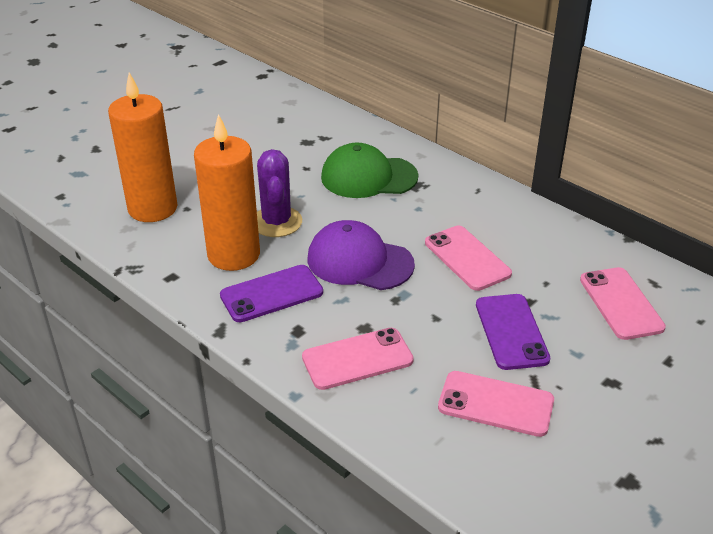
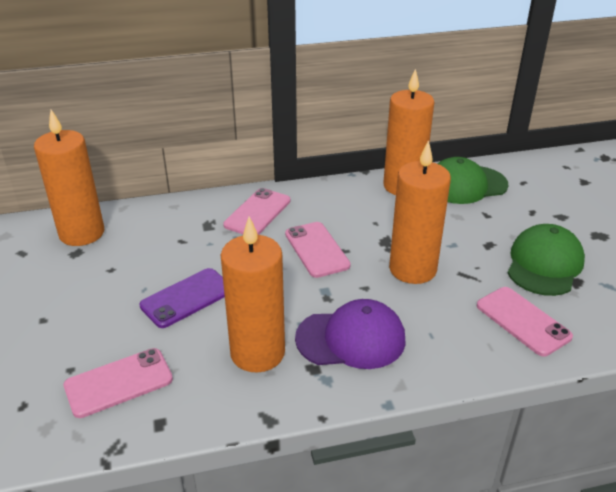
green cap: 1 -> 2
orange candle: 2 -> 4
purple cactus: 1 -> 0
purple phone: 2 -> 1

